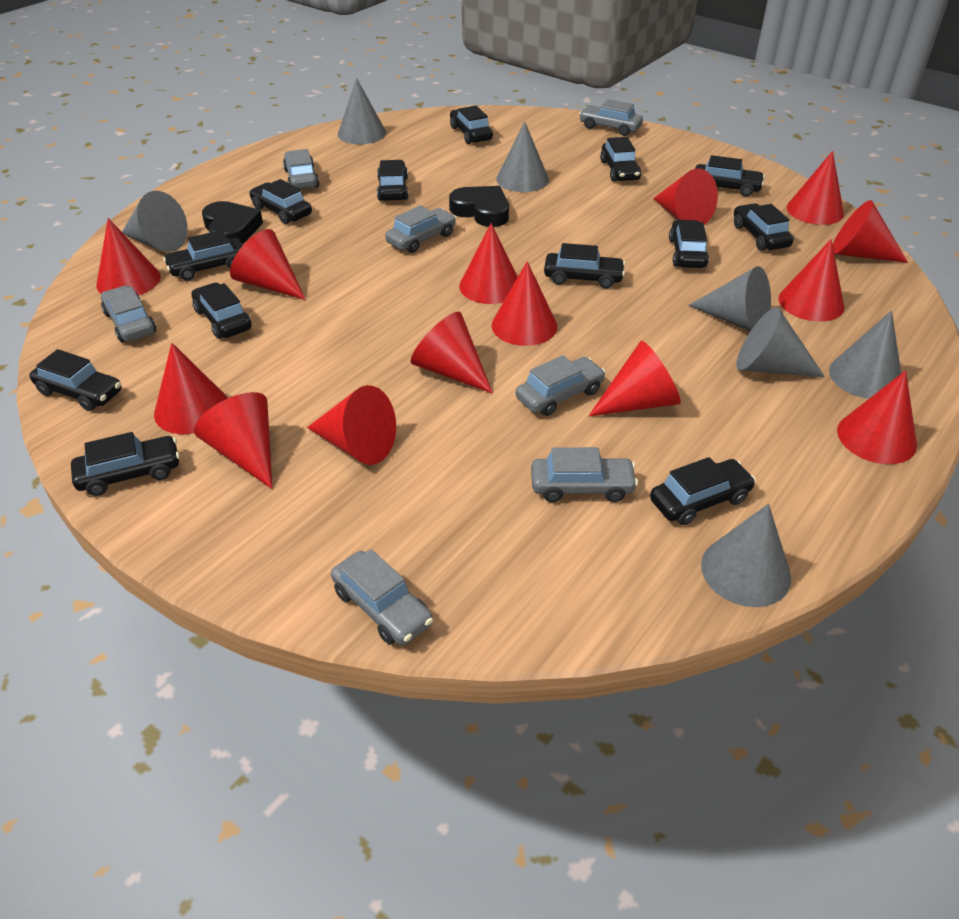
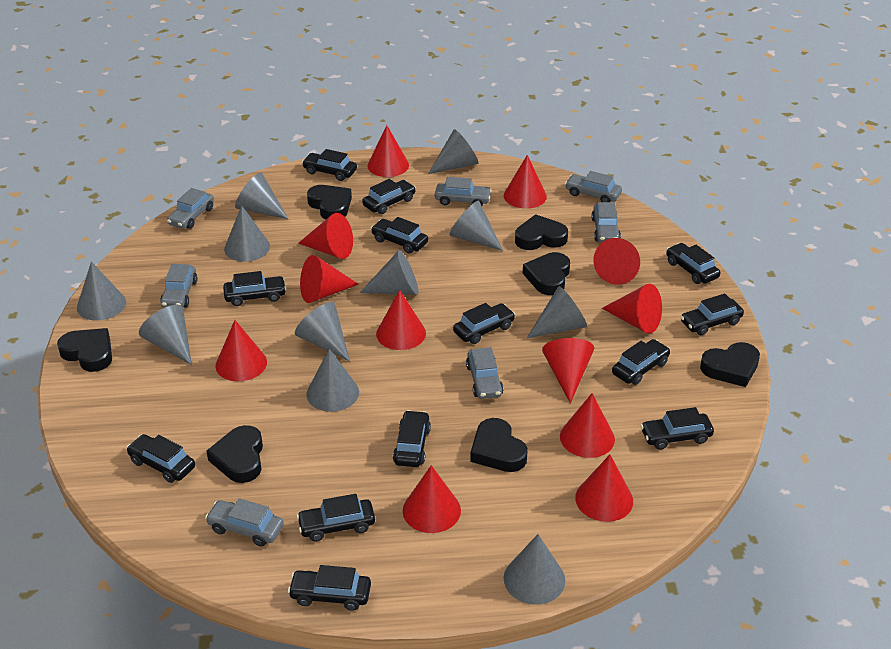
black heart: 2 -> 7
grey cone: 7 -> 11
red cone: 14 -> 12

